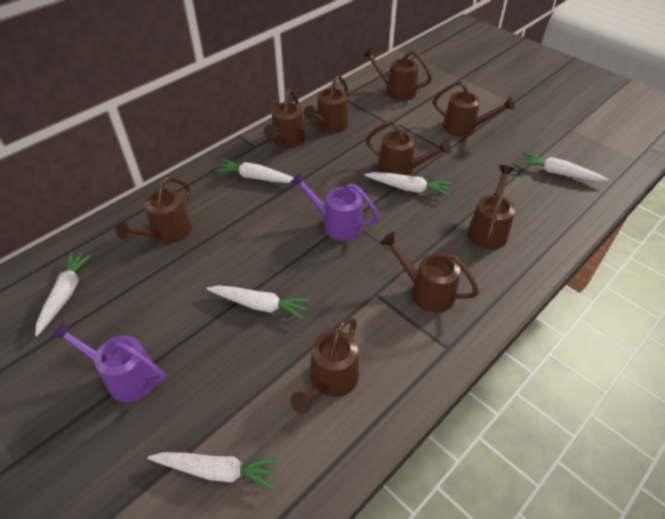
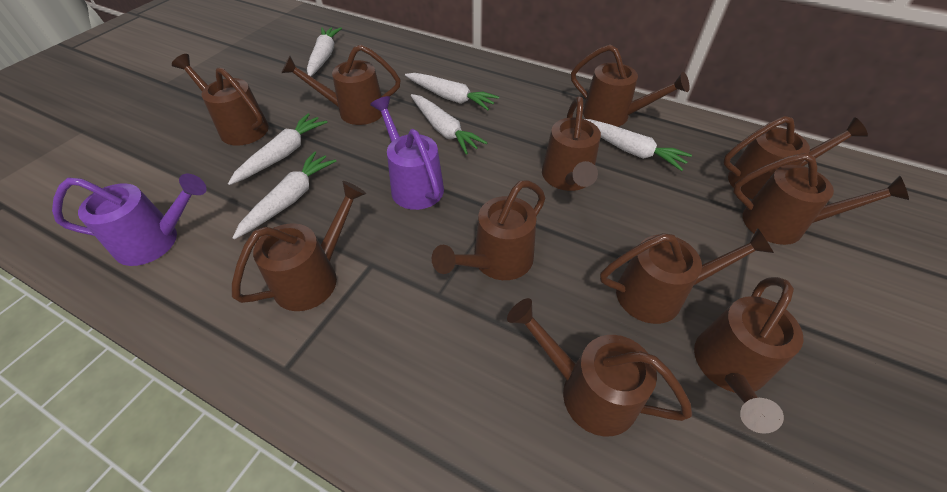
brown watering can: 9 -> 11

